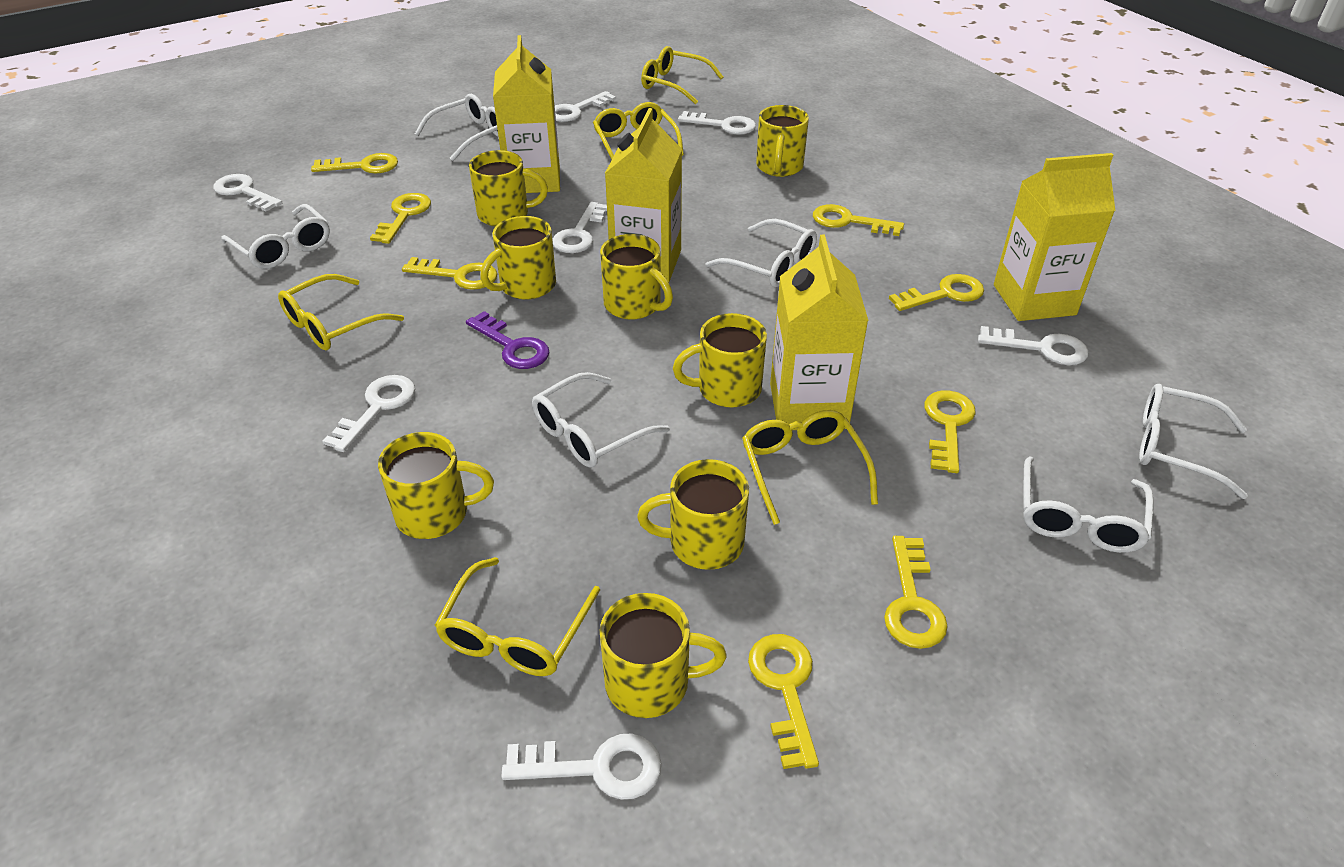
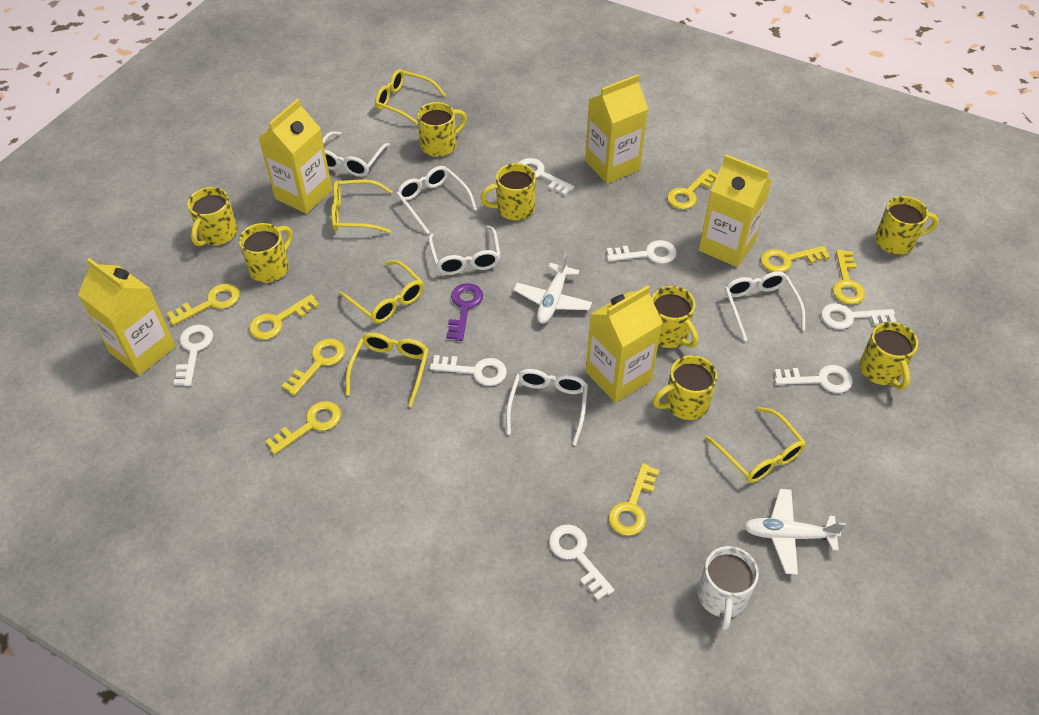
white glasses: 6 -> 5
white mug: 0 -> 1
white plane: 0 -> 2
yellow carton: 4 -> 5

